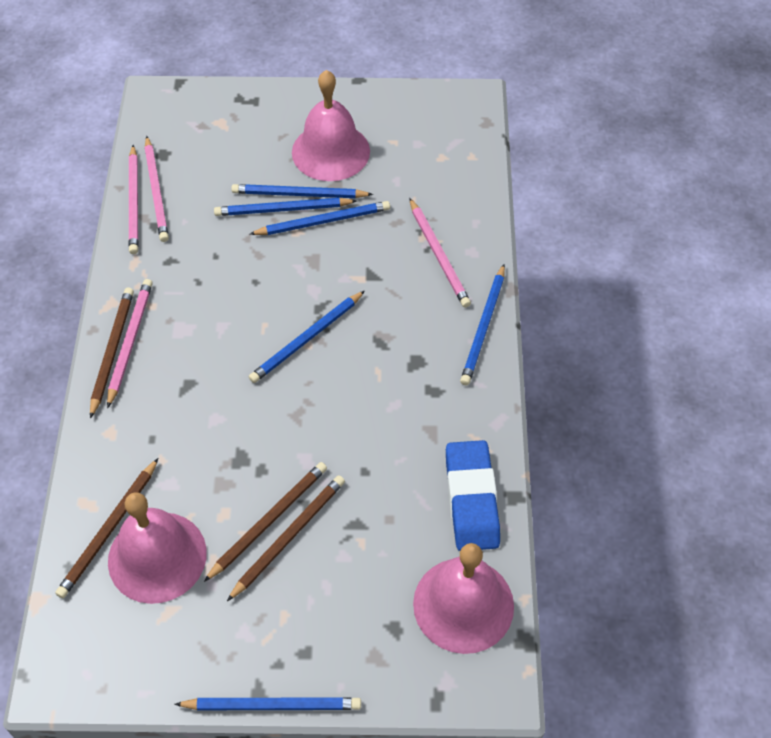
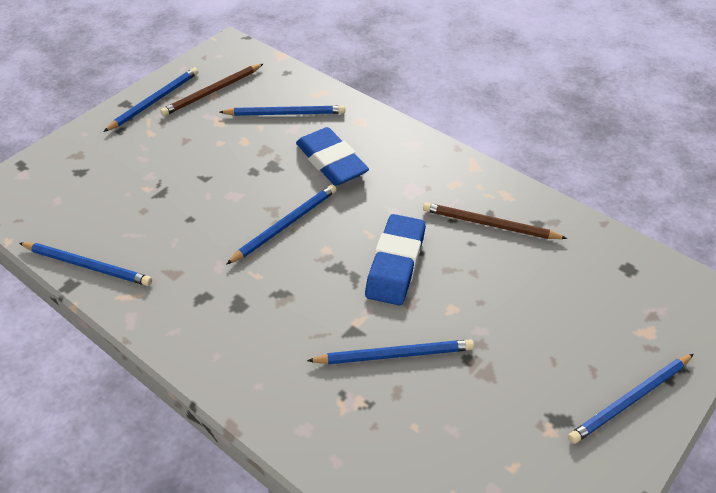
blue eraser: 1 -> 2
brown pencil: 4 -> 2
pink bell: 3 -> 0
pink pencil: 4 -> 0

